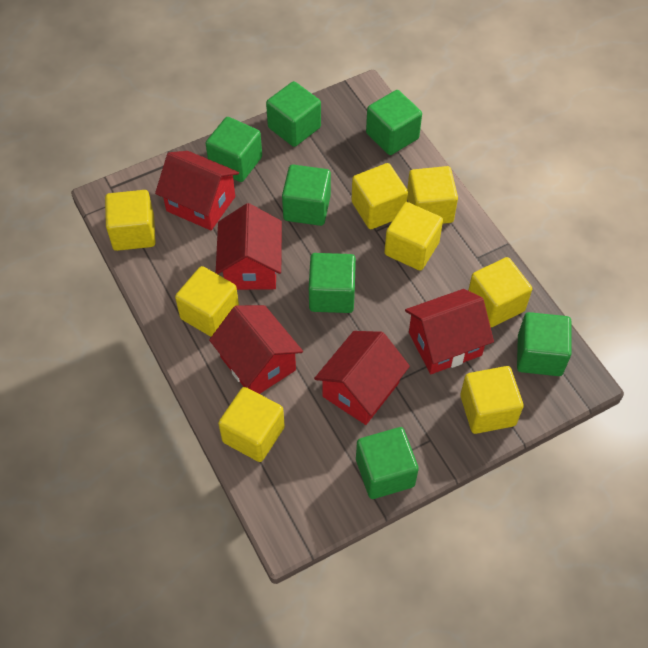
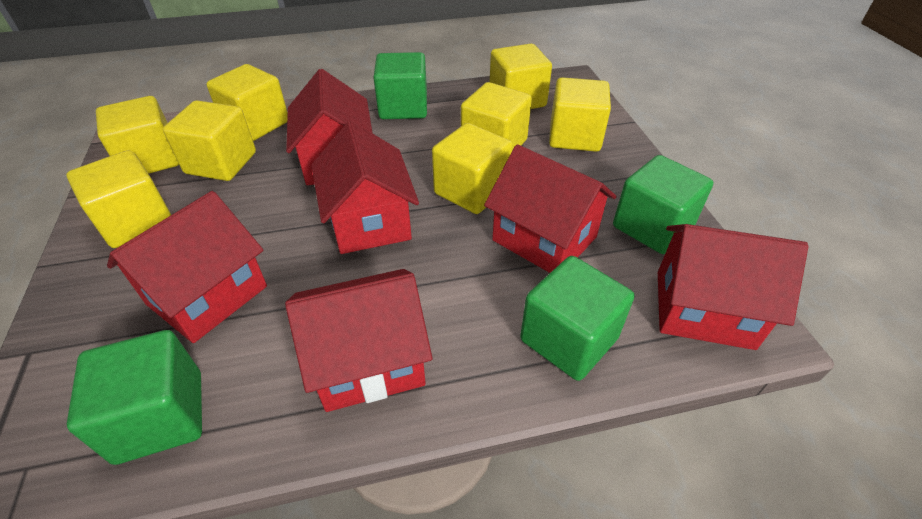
green cube: 7 -> 4
red house: 5 -> 6

